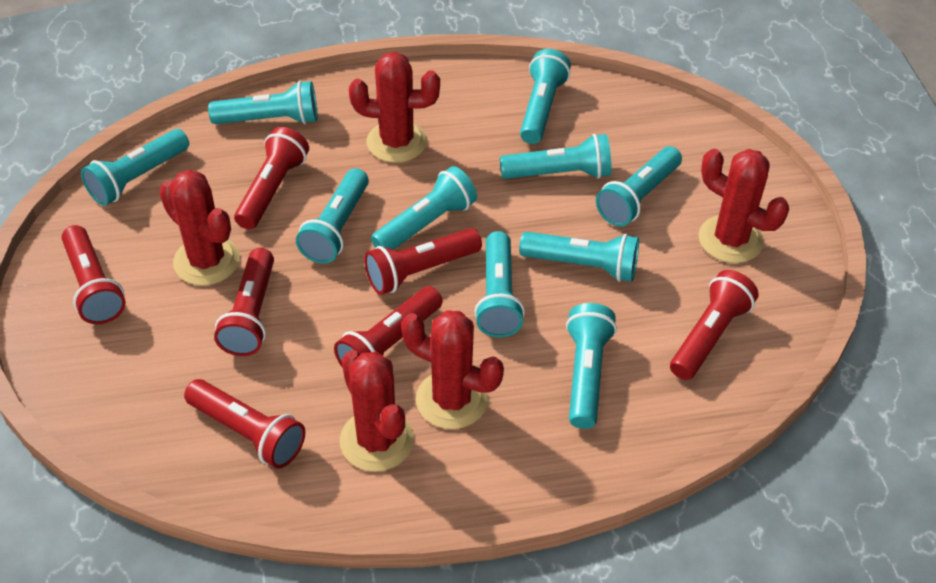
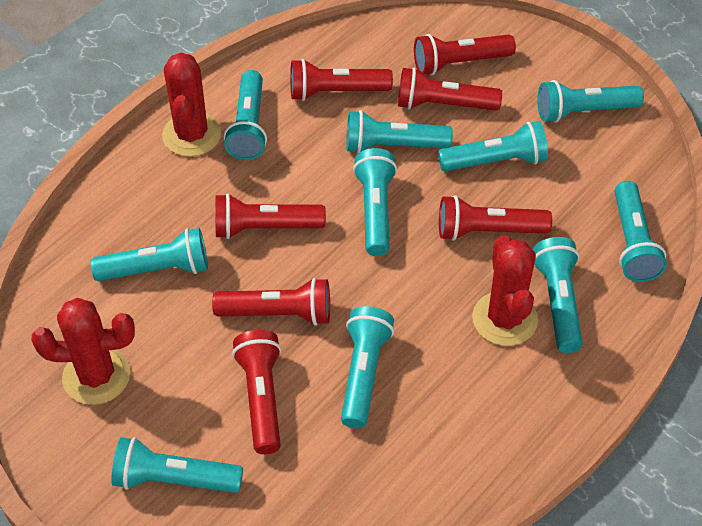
red cactus: 5 -> 3

